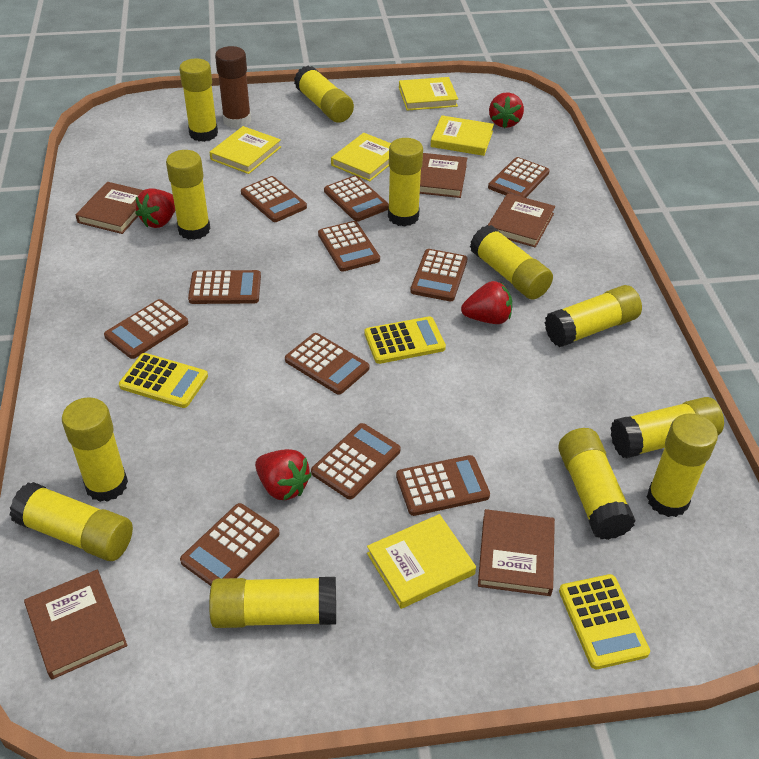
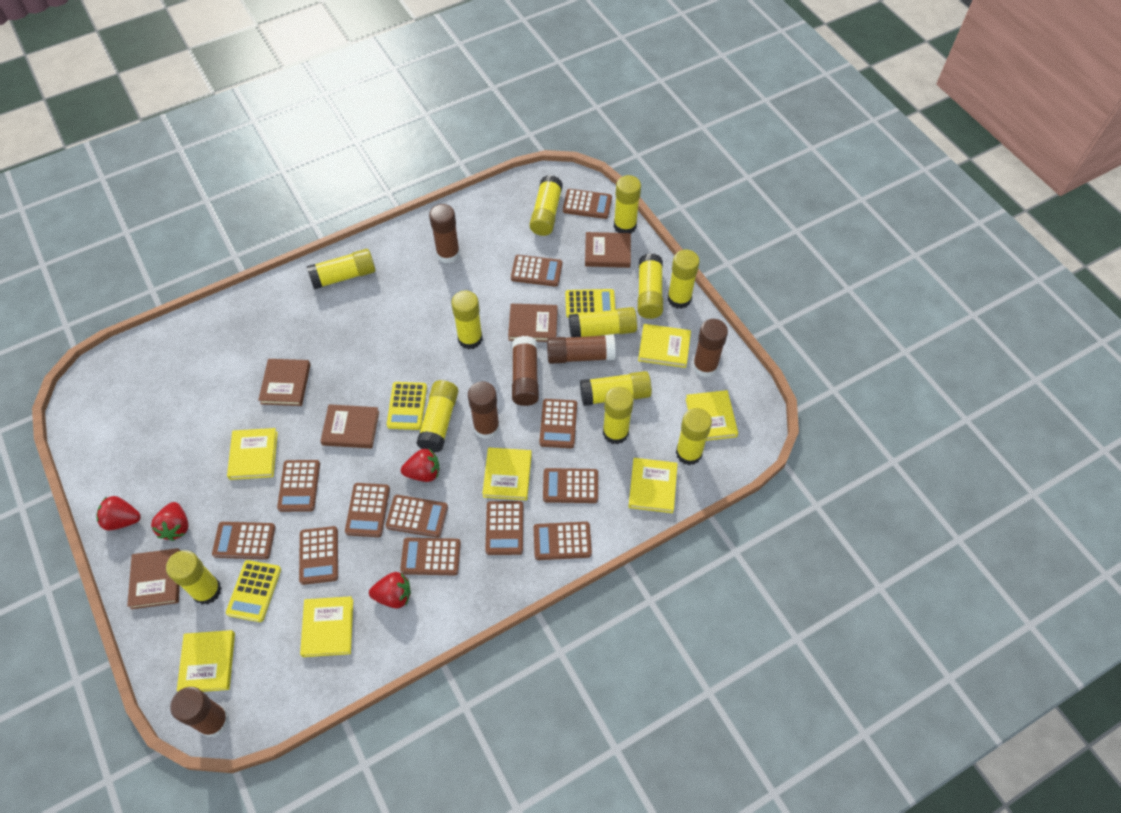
brown calculator: 11 -> 12
brown glue stick: 1 -> 6
yellow book: 5 -> 7

